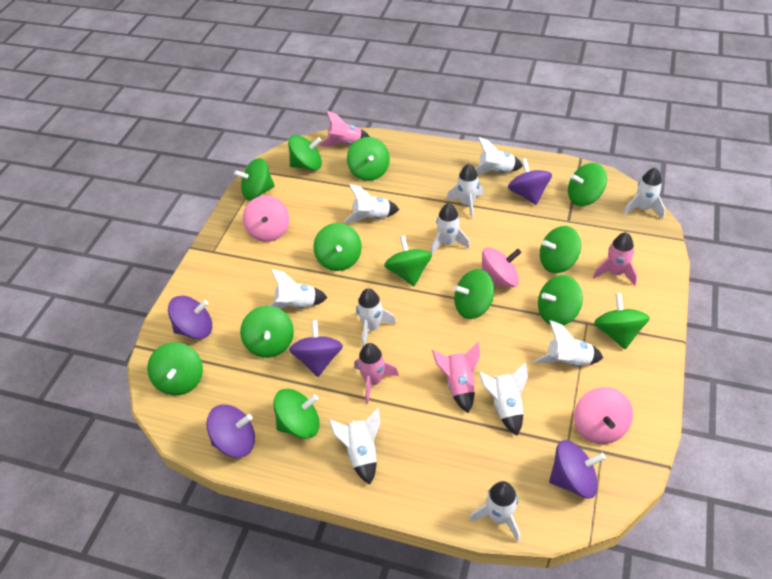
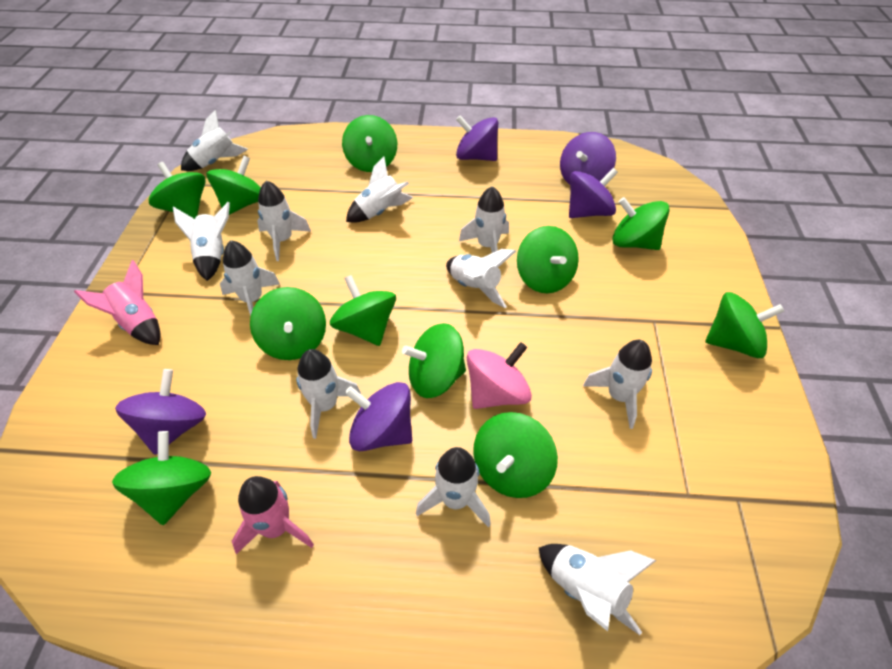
green spinning top: 13 -> 11
pink rocket: 4 -> 2
pink spinning top: 3 -> 1

